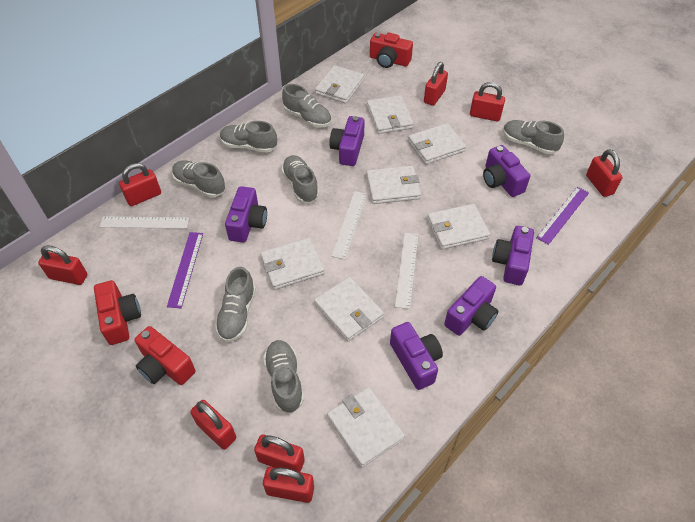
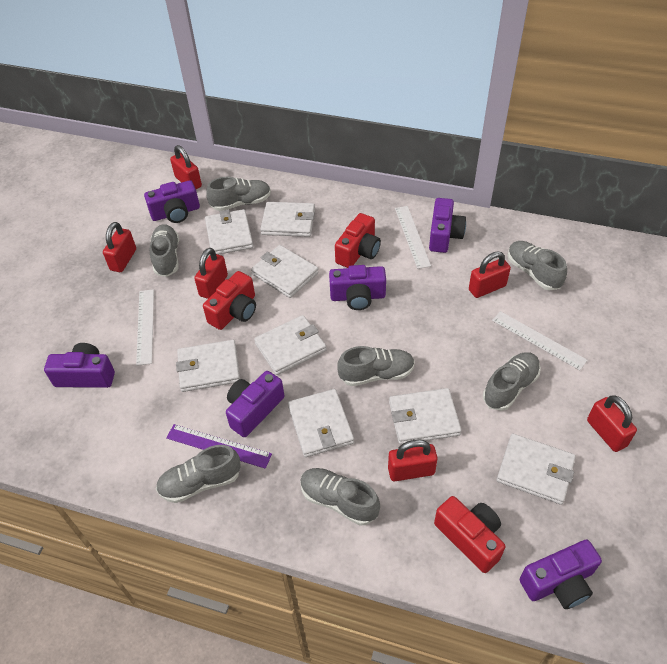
purple ruler: 2 -> 1
red padlock: 8 -> 6

